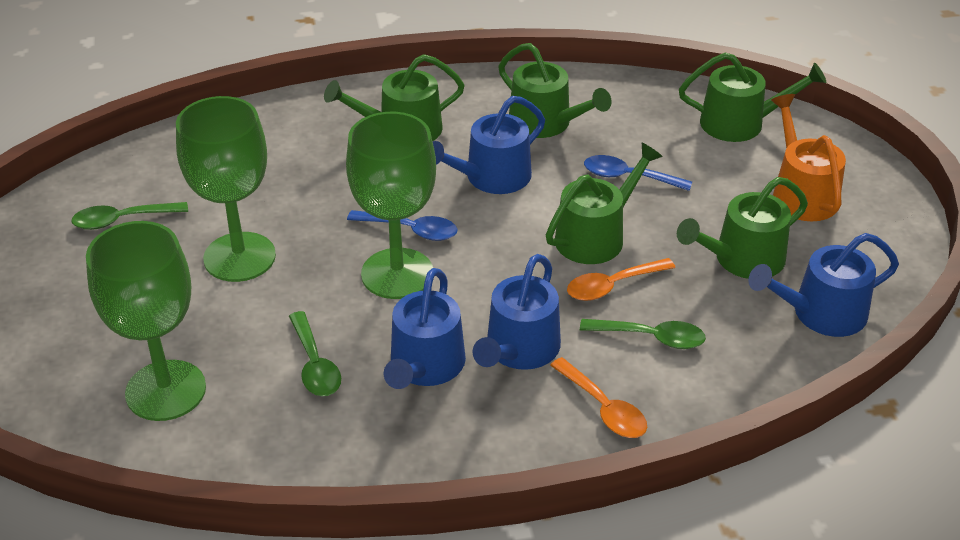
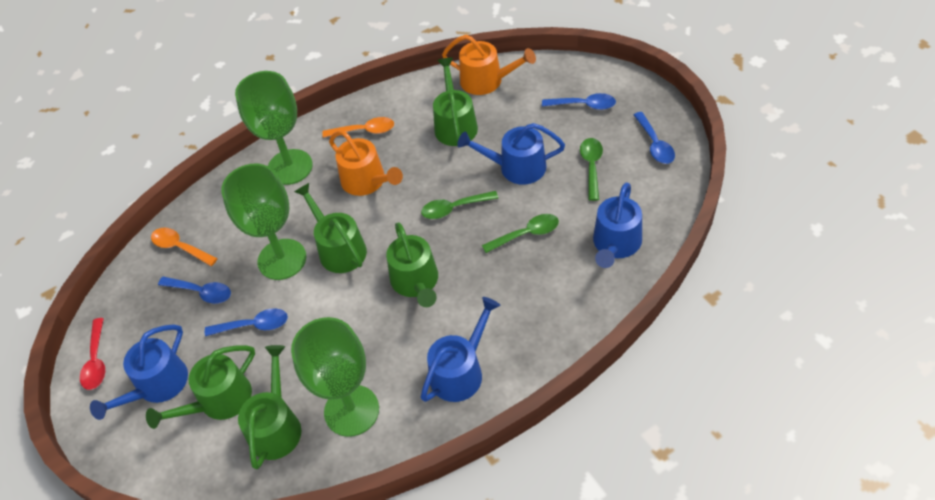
blue spoon: 2 -> 4
orange watering can: 1 -> 2
red spoon: 0 -> 1

